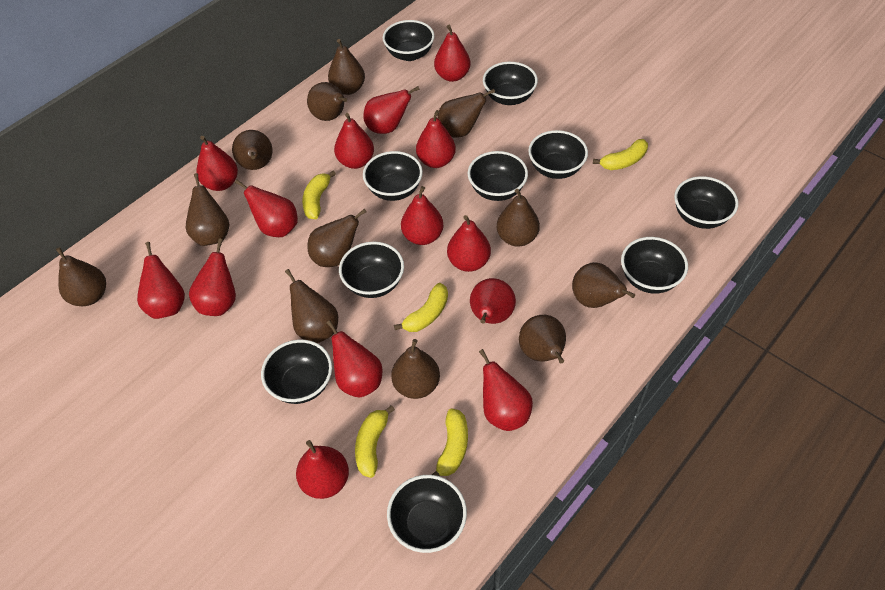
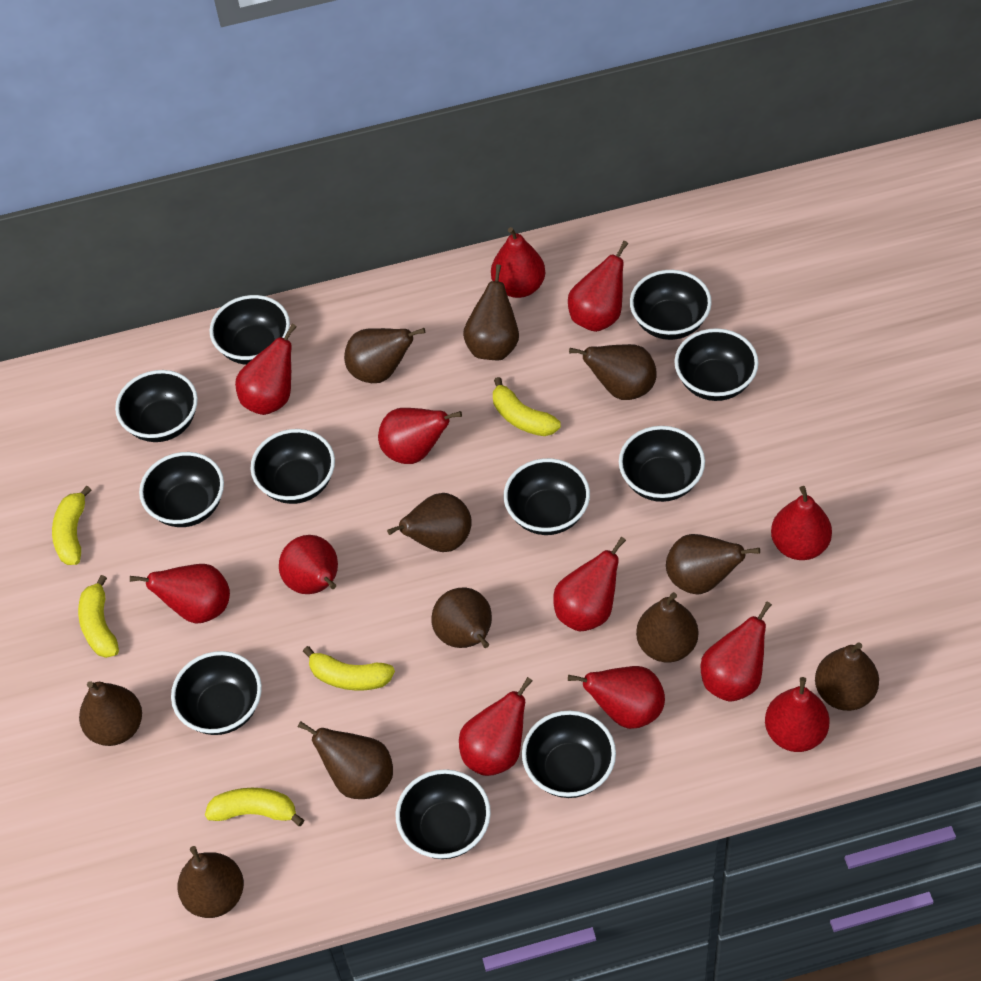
black bowl: 10 -> 11
brown pear: 12 -> 11
red pear: 14 -> 12

